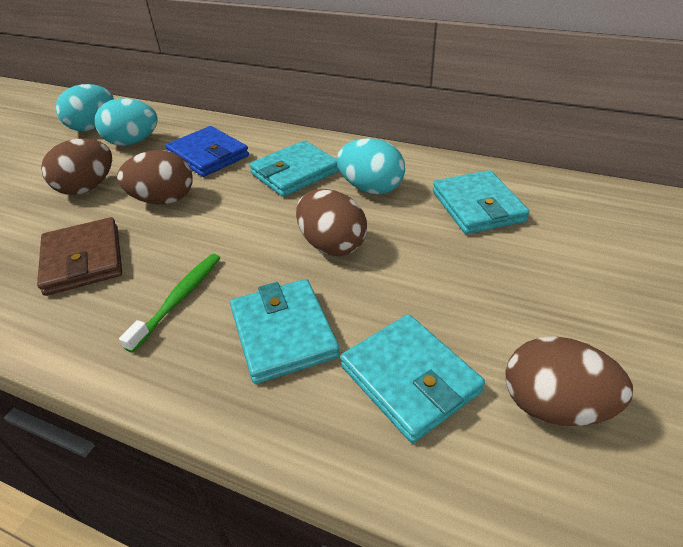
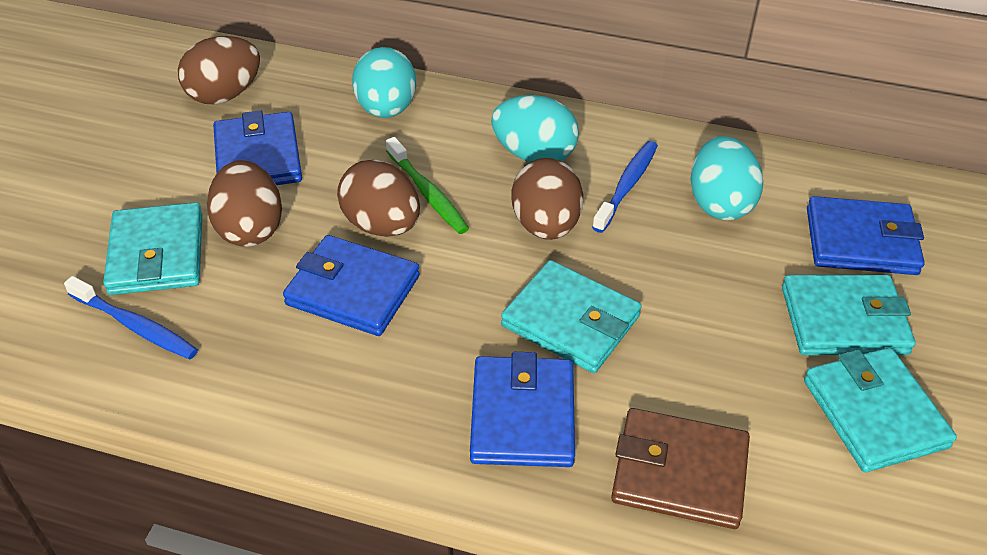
blue toothbrush: 0 -> 2
blue wallet: 1 -> 4

